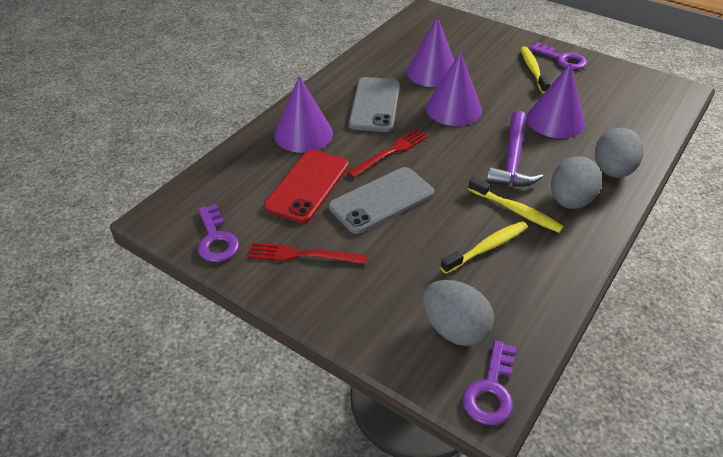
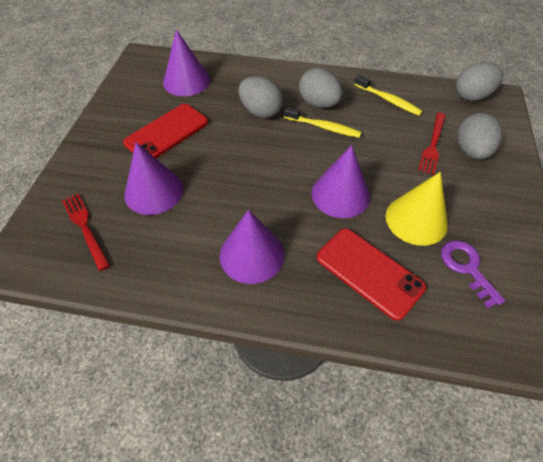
grey egg: 3 -> 4
grey phone: 2 -> 0
purple hammer: 1 -> 0
purple key: 3 -> 1
red phone: 1 -> 2
yellow cone: 0 -> 1
yellow toothbrush: 3 -> 2

